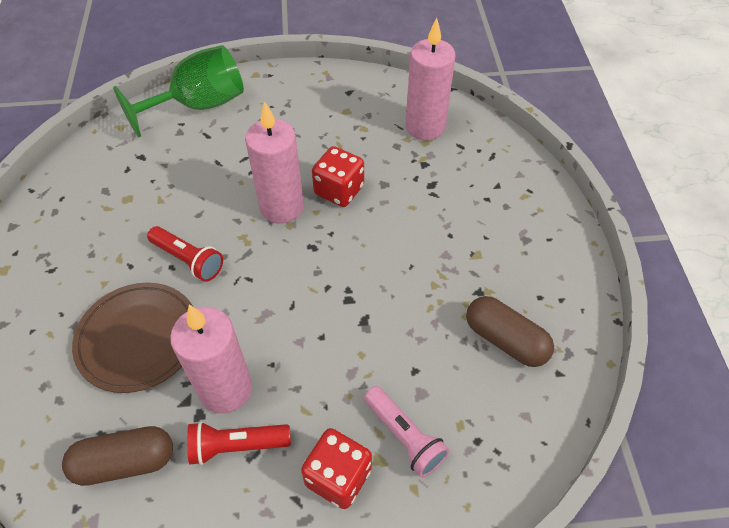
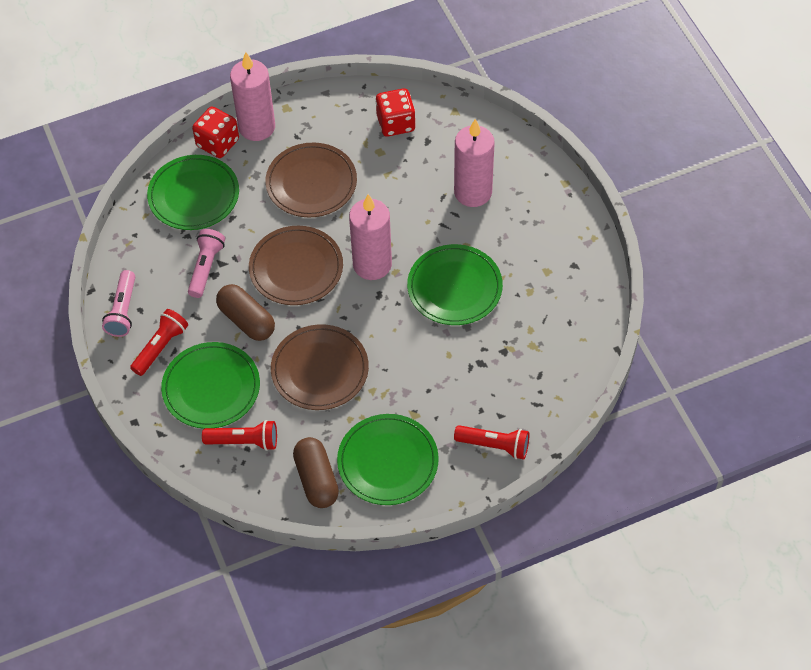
brown plate: 1 -> 3
green goblet: 1 -> 0
green plate: 0 -> 4
pink flashlight: 1 -> 2
red flashlight: 2 -> 3

